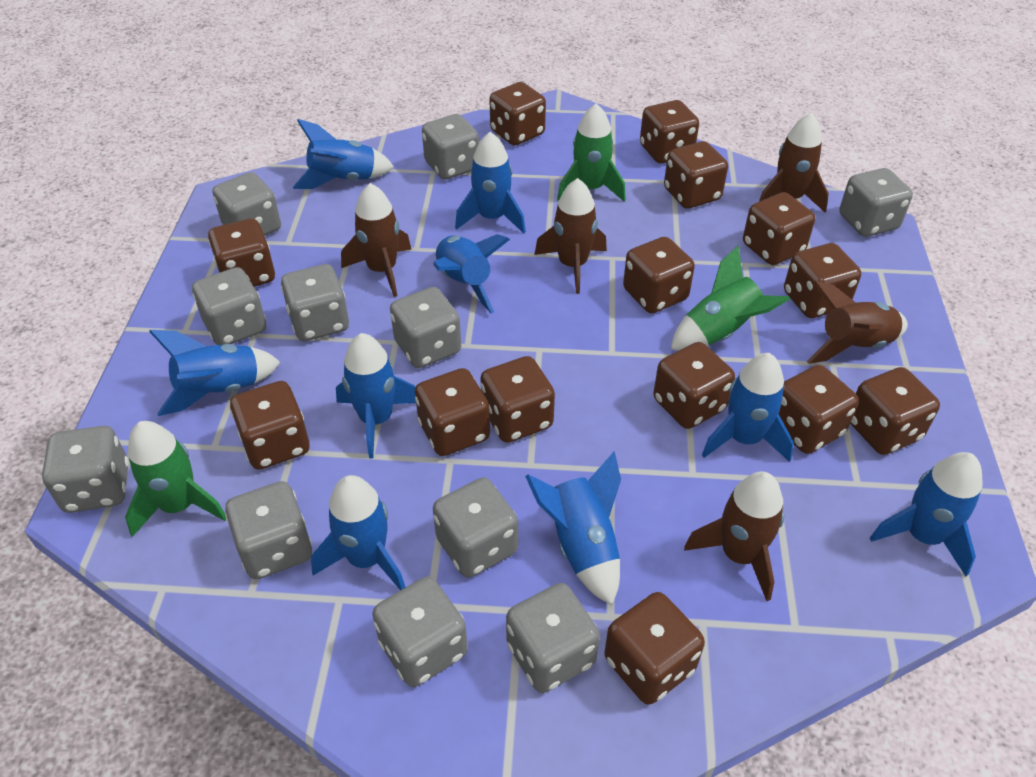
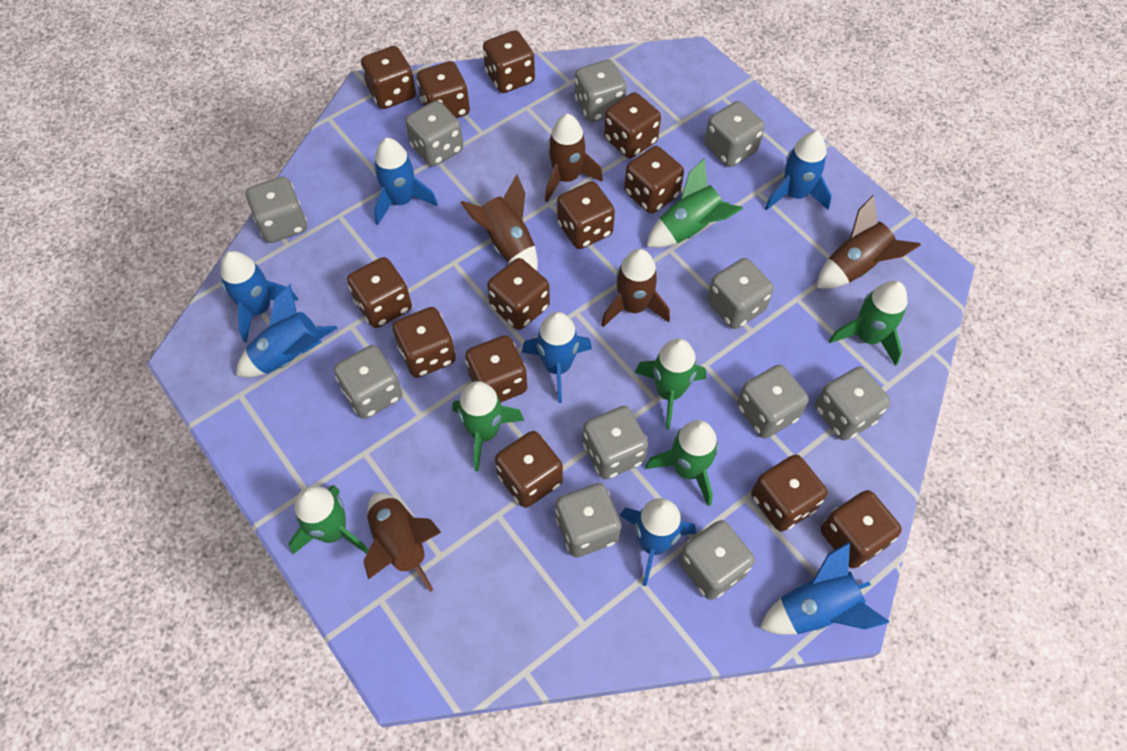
blue rocket: 9 -> 7
brown dice: 14 -> 13
green rocket: 3 -> 6

